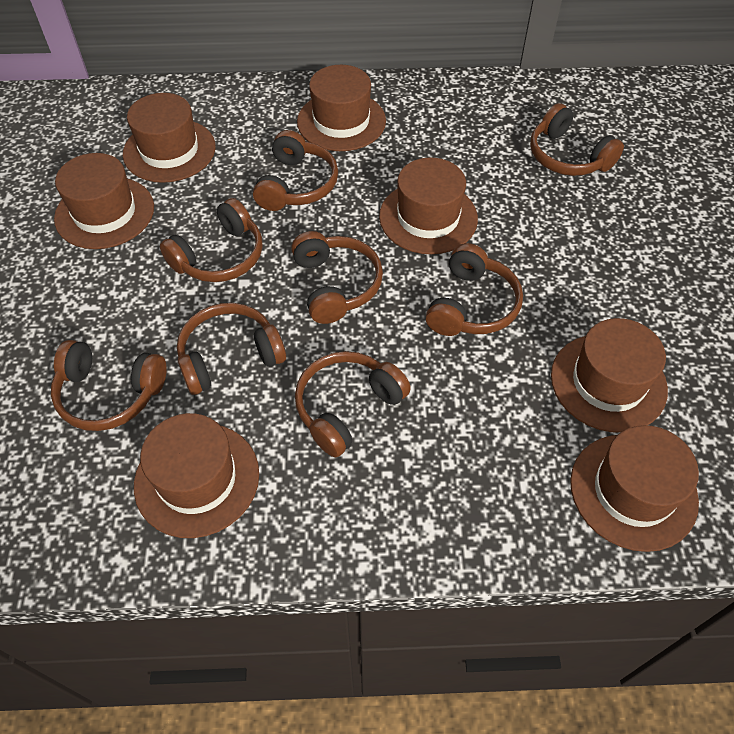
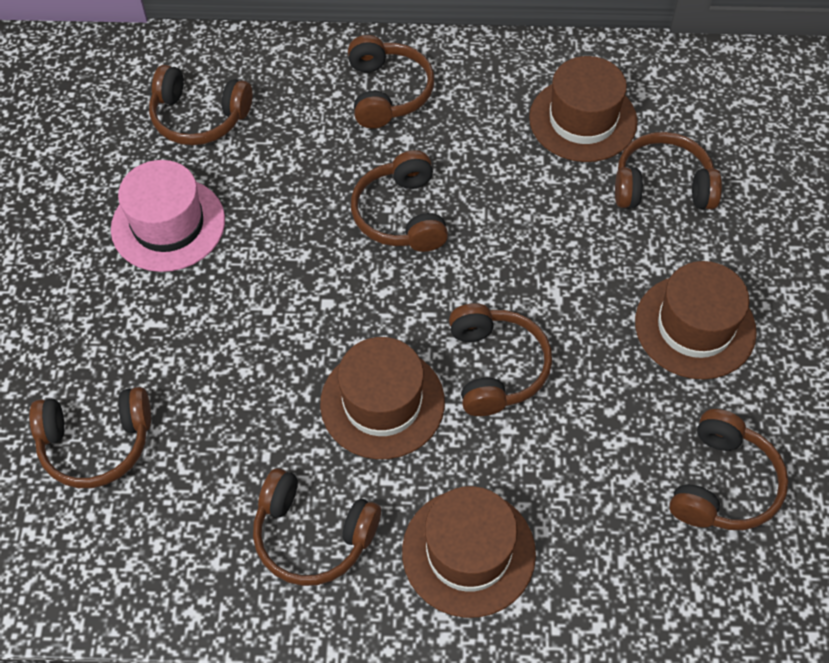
brown hat: 7 -> 4
pink hat: 0 -> 1

